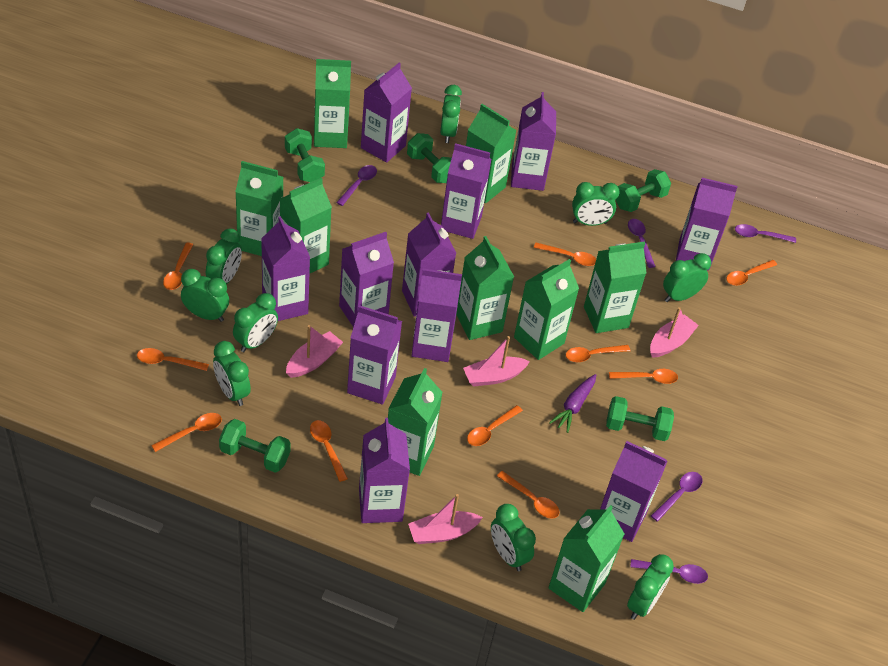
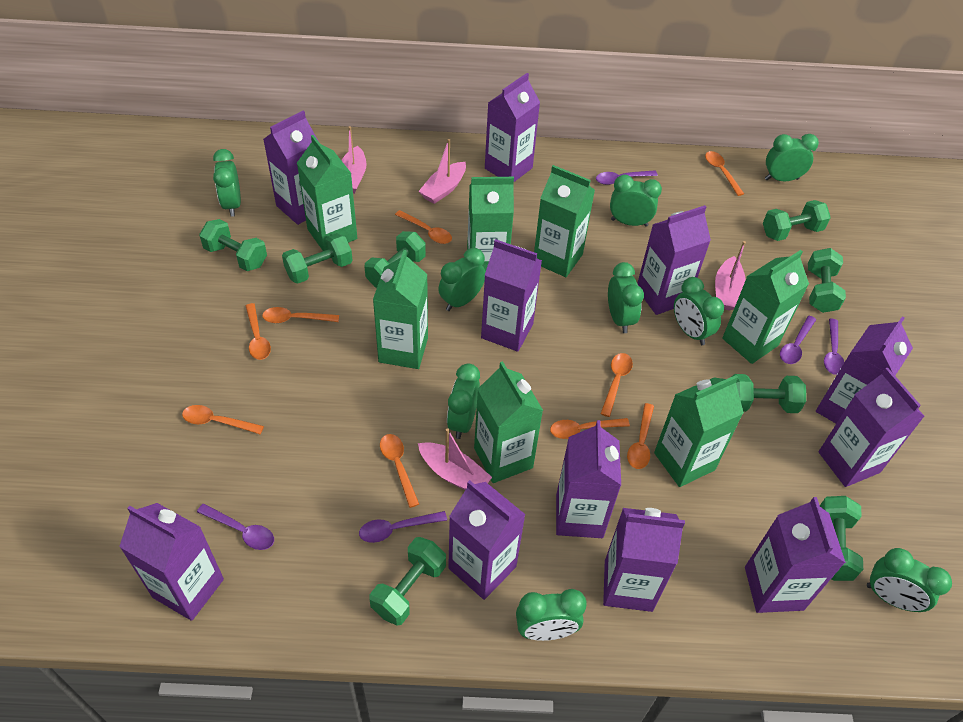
green carton: 9 -> 7
green dumbbell: 5 -> 8
orange spoon: 10 -> 9
purple carrot: 1 -> 0

